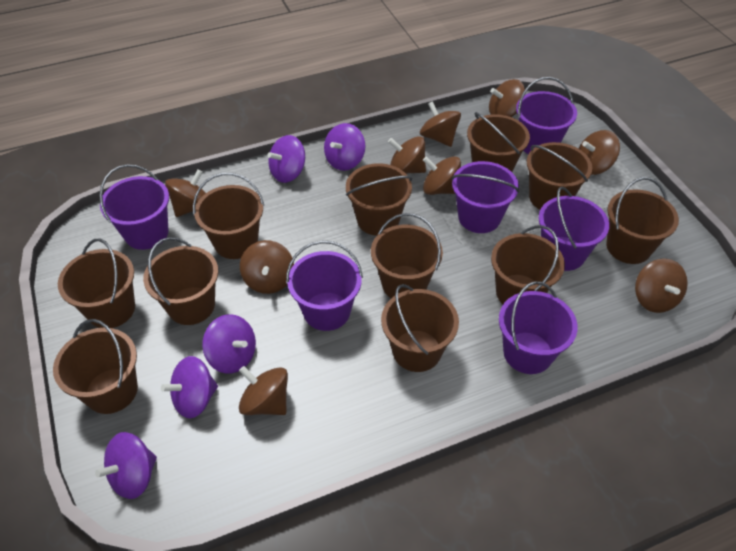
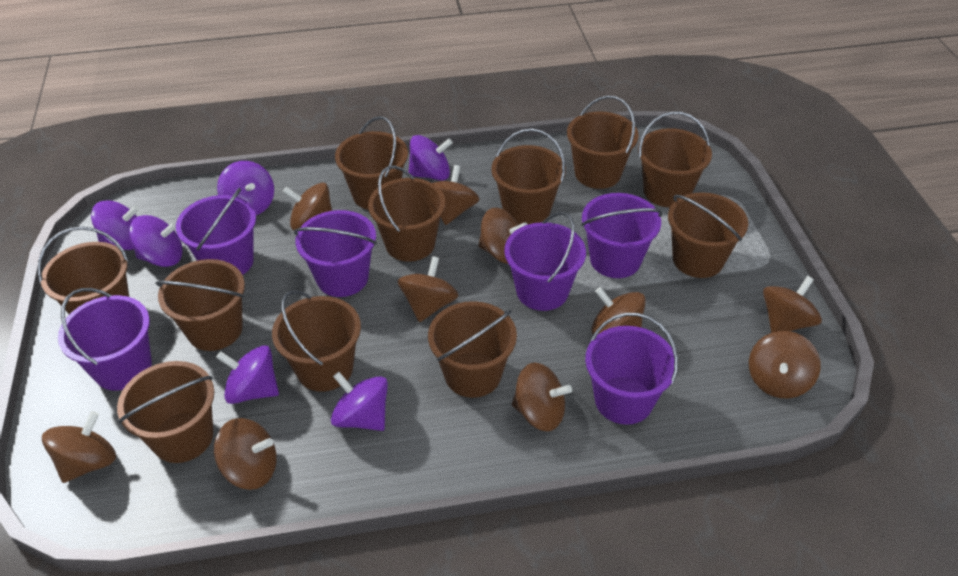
brown spinning top: 9 -> 10
purple spinning top: 5 -> 6

